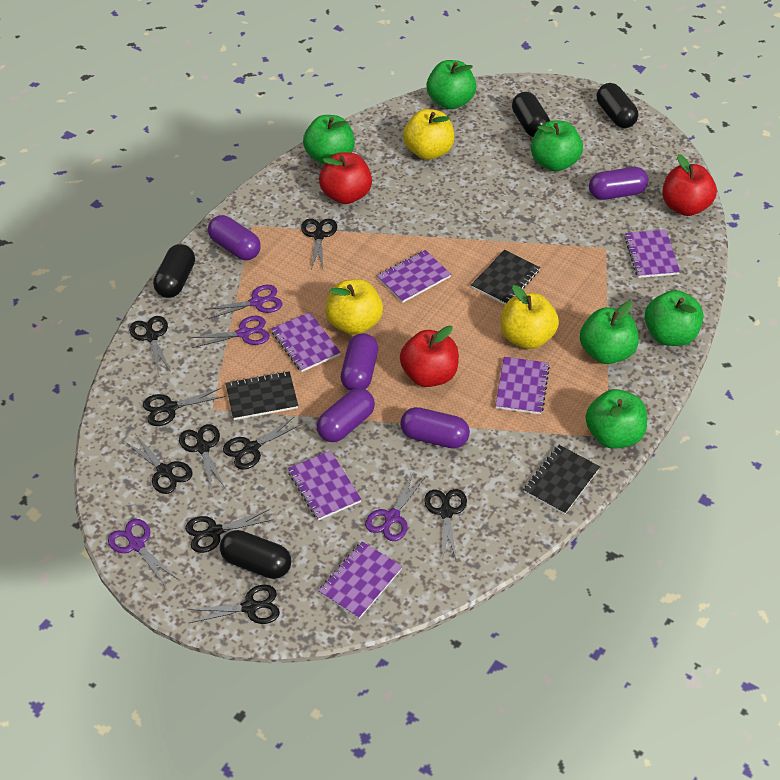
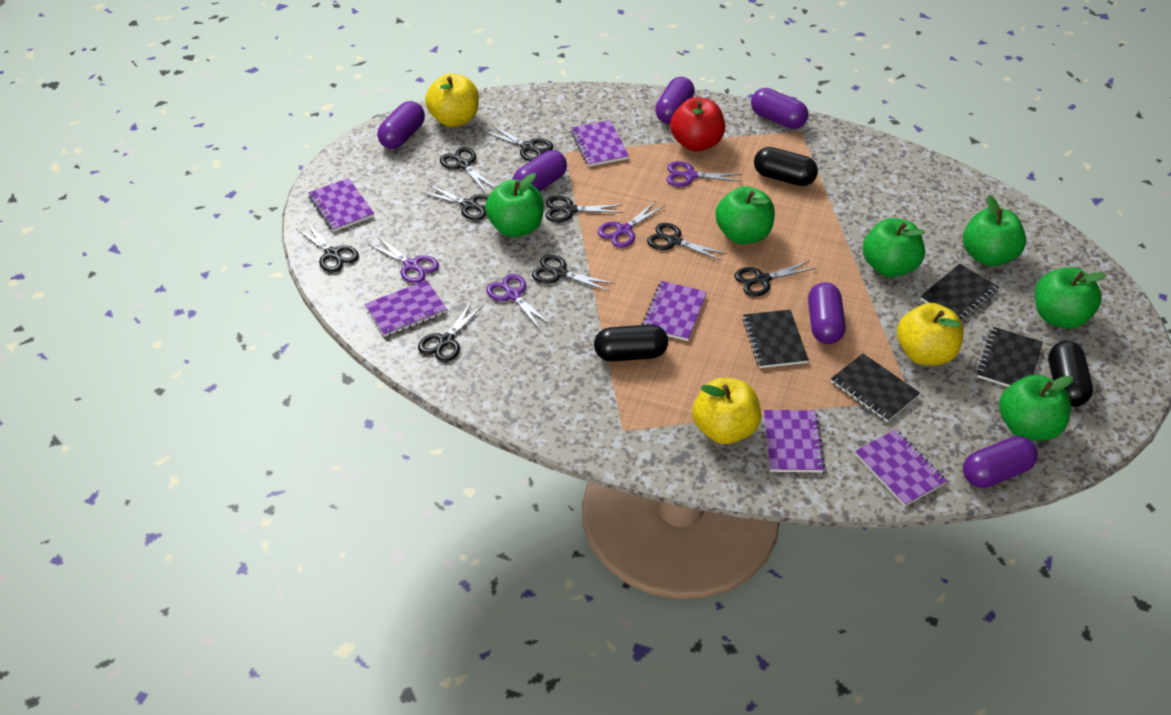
black capsule: 4 -> 3
black notebook: 3 -> 4
purple capsule: 5 -> 6
red apple: 3 -> 1

